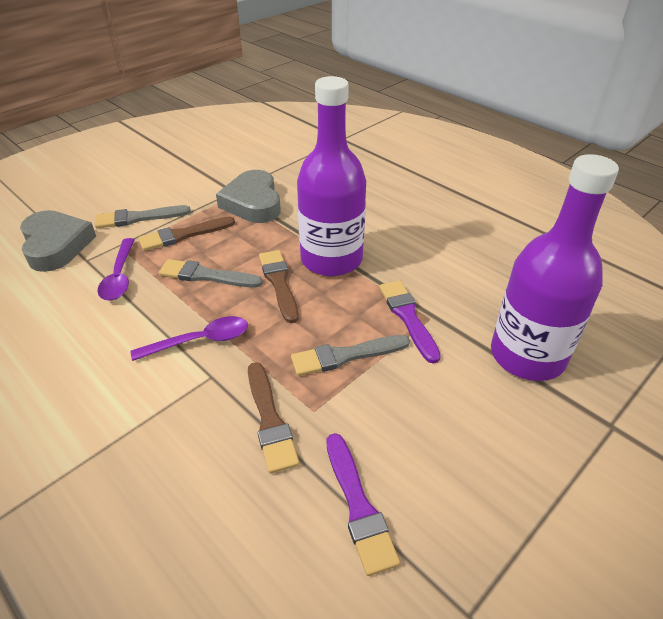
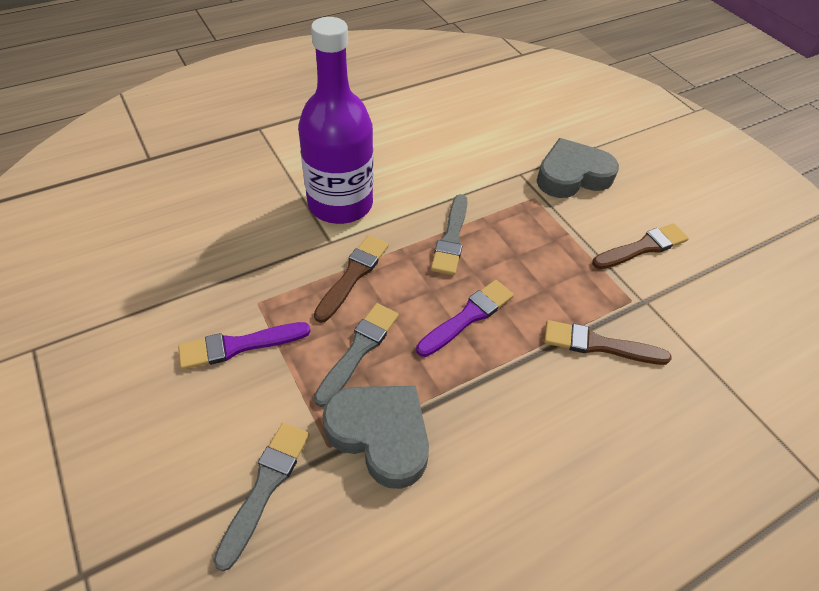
purple bottle: 2 -> 1
purple spoon: 2 -> 0

